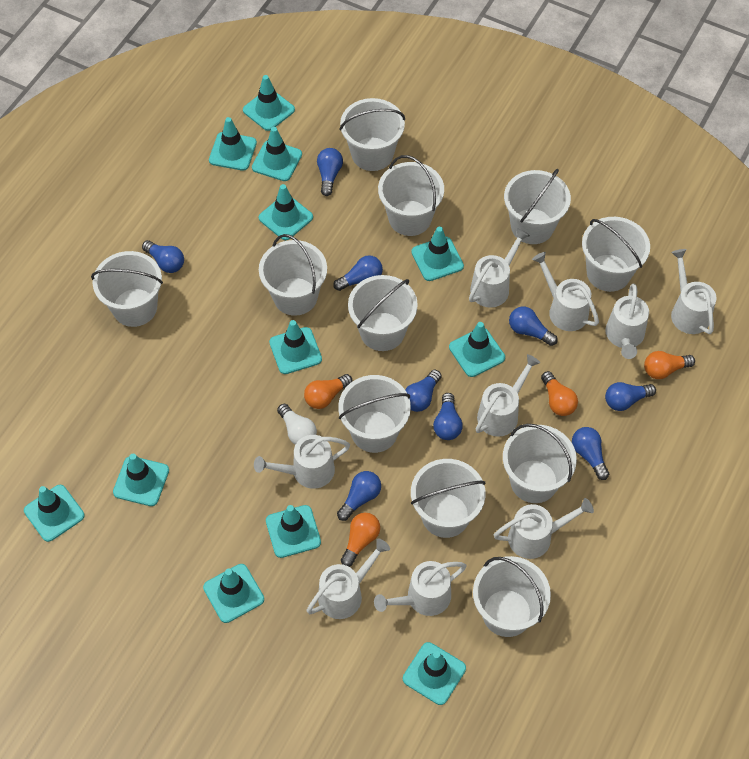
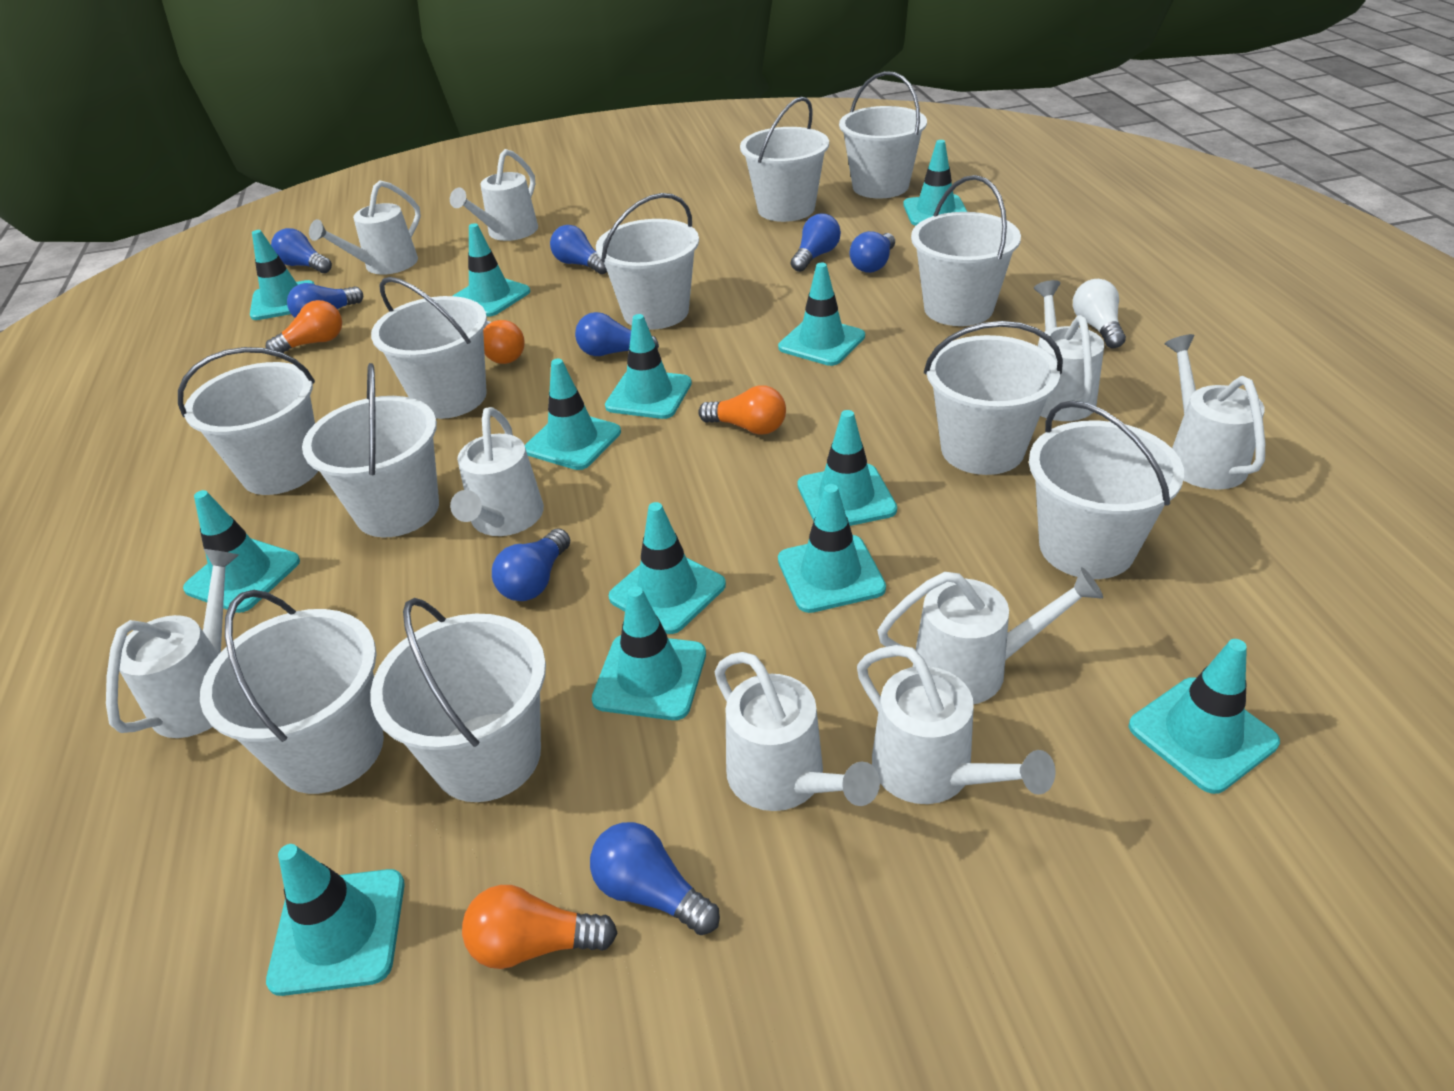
blue light bulb: 9 -> 8
turquoise traffic cone: 12 -> 13

